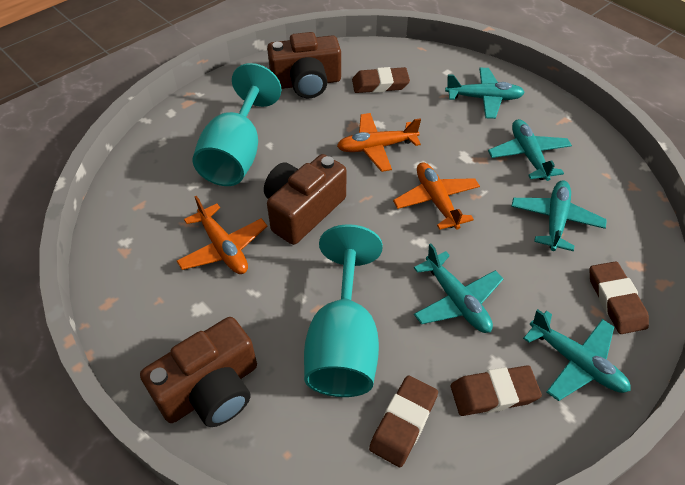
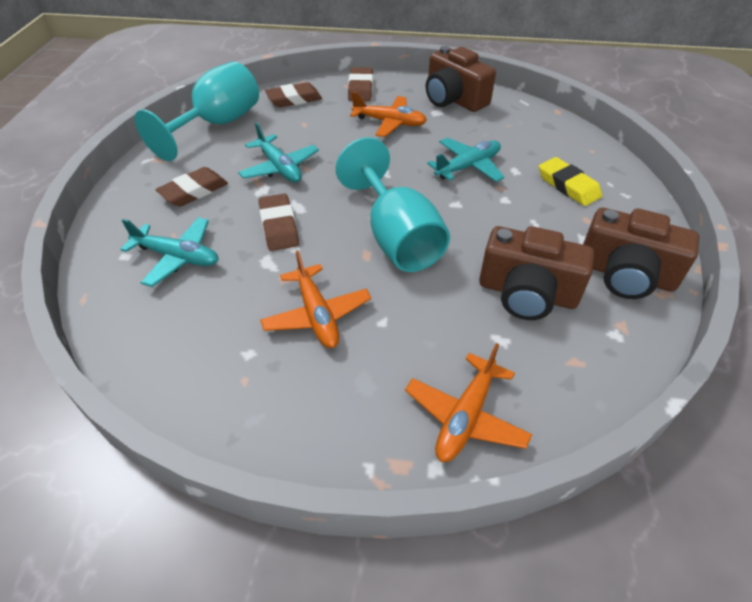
turquoise plane: 5 -> 3
yellow eraser: 0 -> 1

